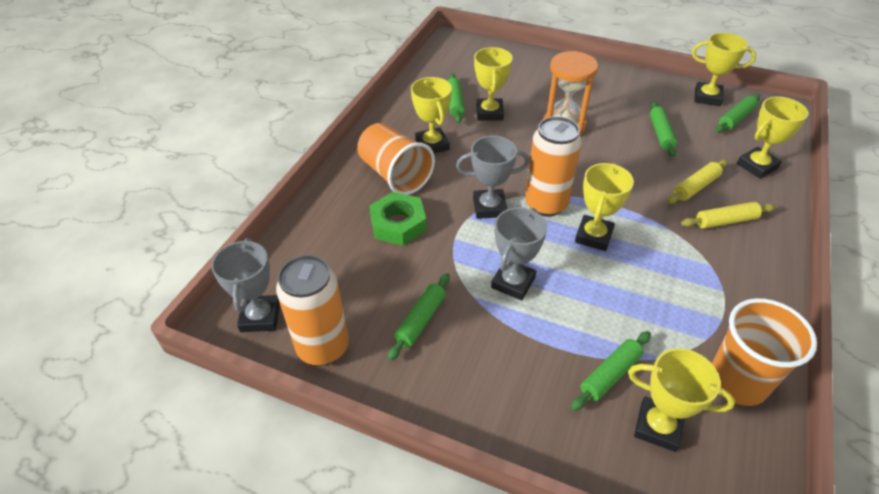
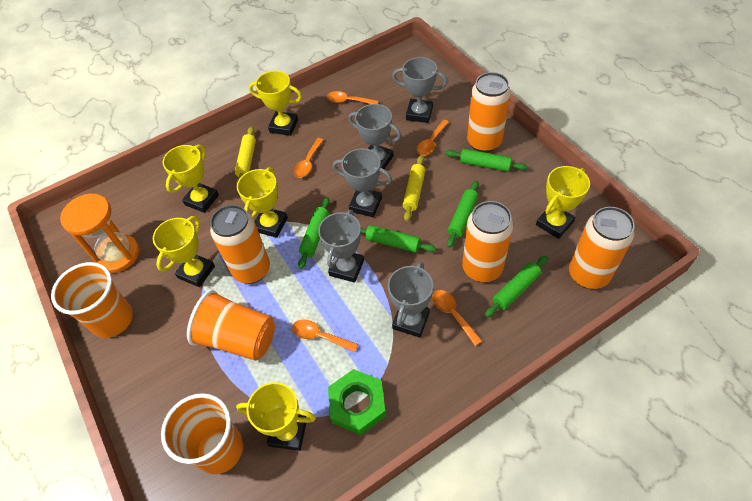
grey trophy: 3 -> 5
orange can: 2 -> 4
orange cup: 2 -> 3
orange spoon: 0 -> 5

